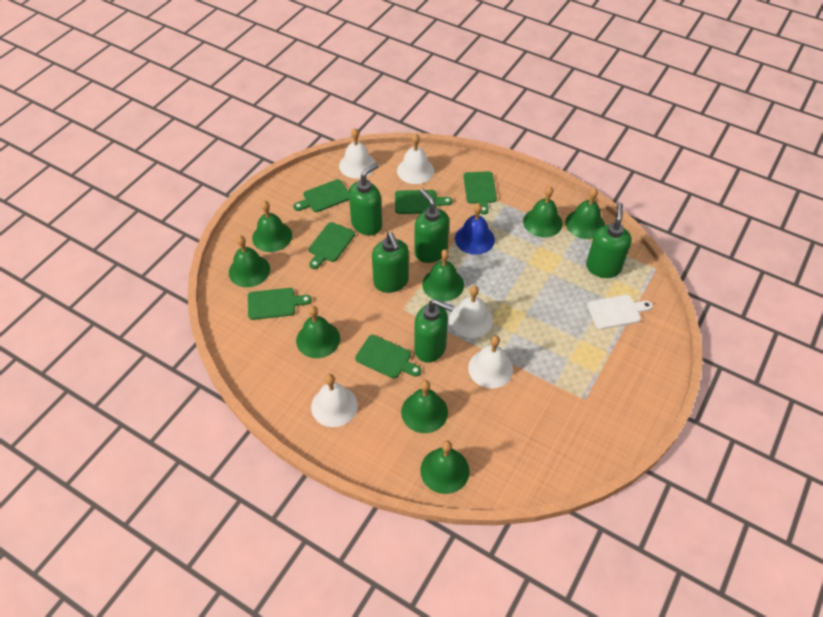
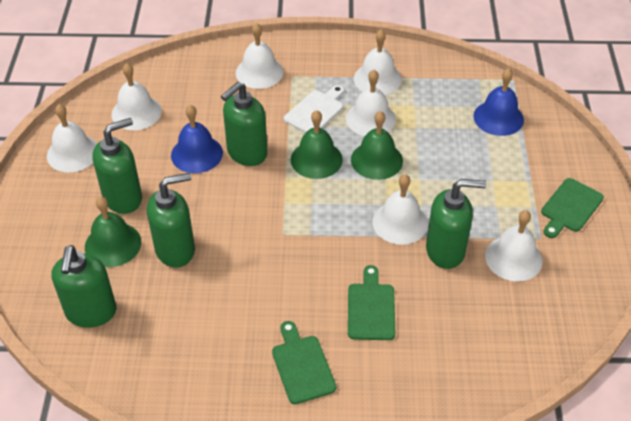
blue bell: 1 -> 2
green bell: 8 -> 3
green cutting board: 6 -> 3
white bell: 5 -> 7

